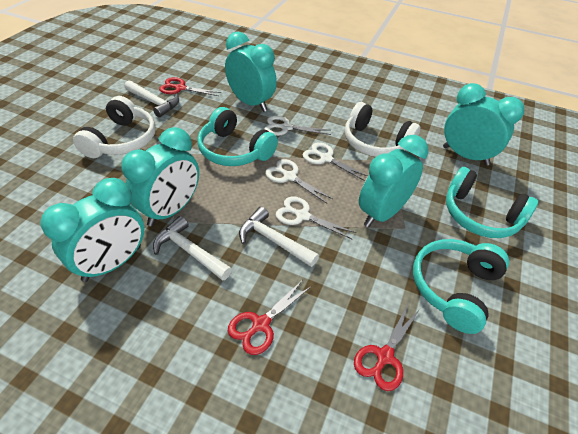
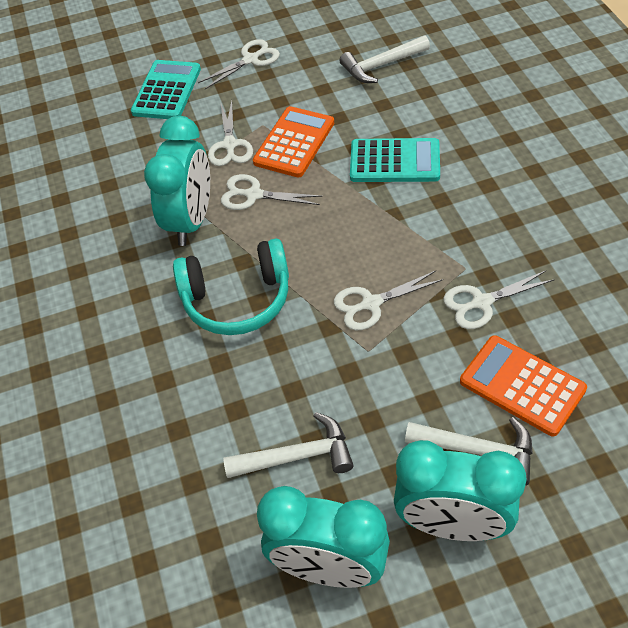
orange calculator: 0 -> 2
red scissors: 3 -> 0
turquoise calculator: 0 -> 2
turquoise clock: 5 -> 3
turquoise headphones: 3 -> 1
white headphones: 2 -> 0
white scissors: 4 -> 5

